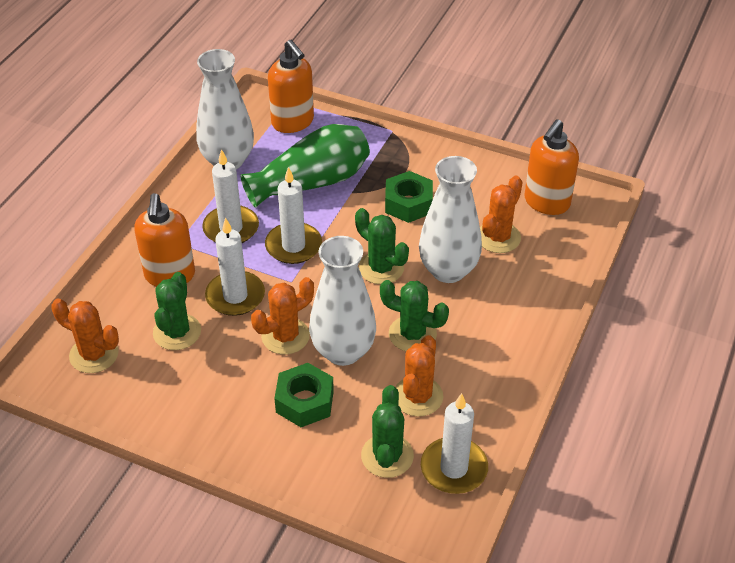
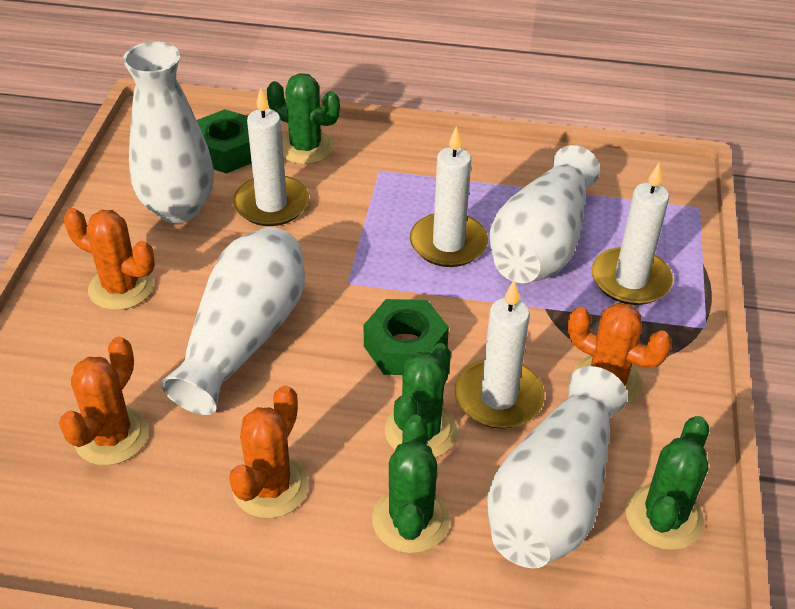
green vase: 1 -> 0
orange soap dispenser: 3 -> 0
white vase: 3 -> 4

